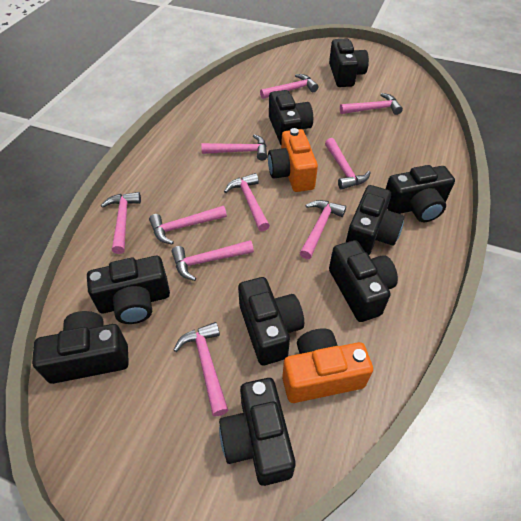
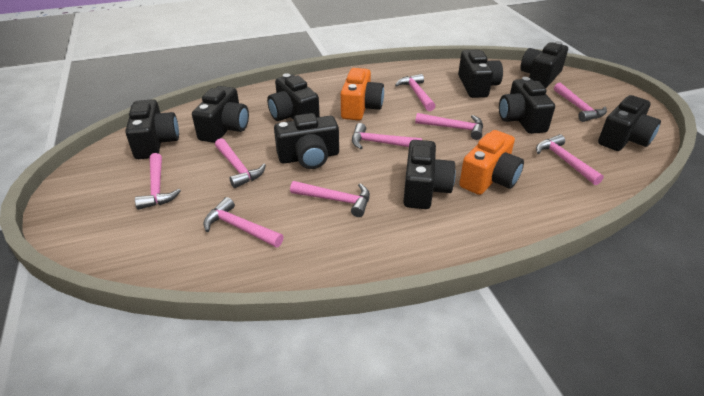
pink hammer: 10 -> 9

